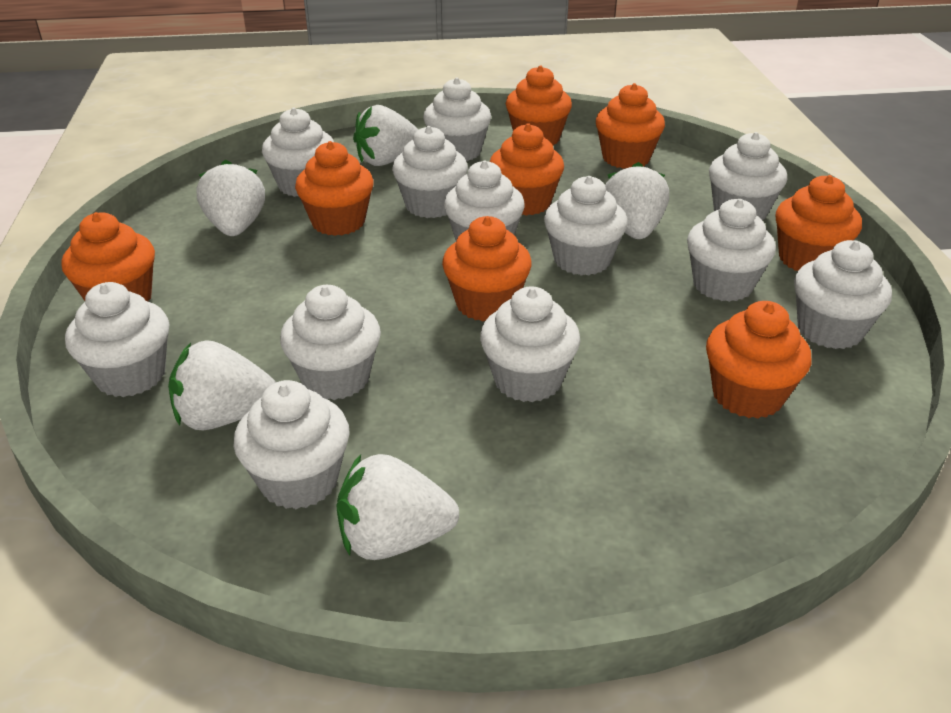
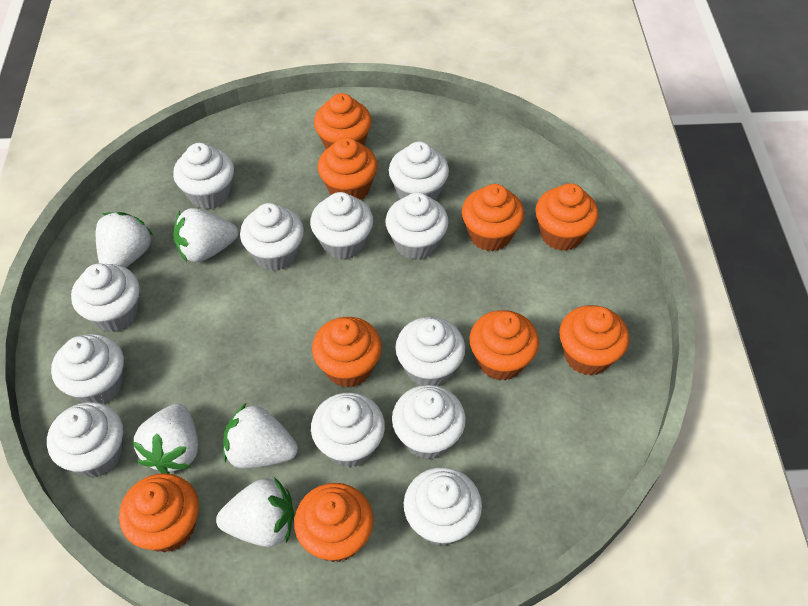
orange cupcake: 8 -> 9

